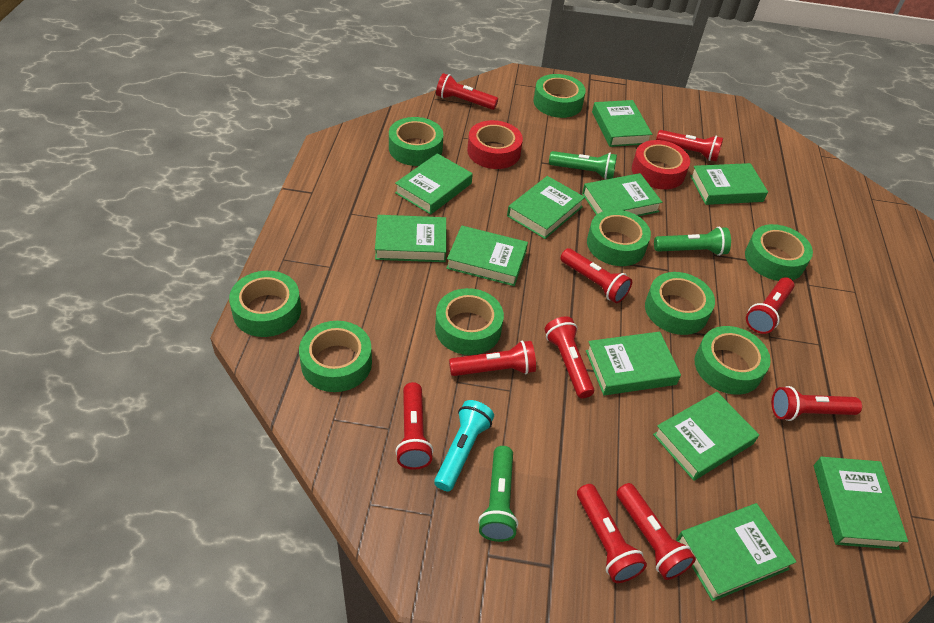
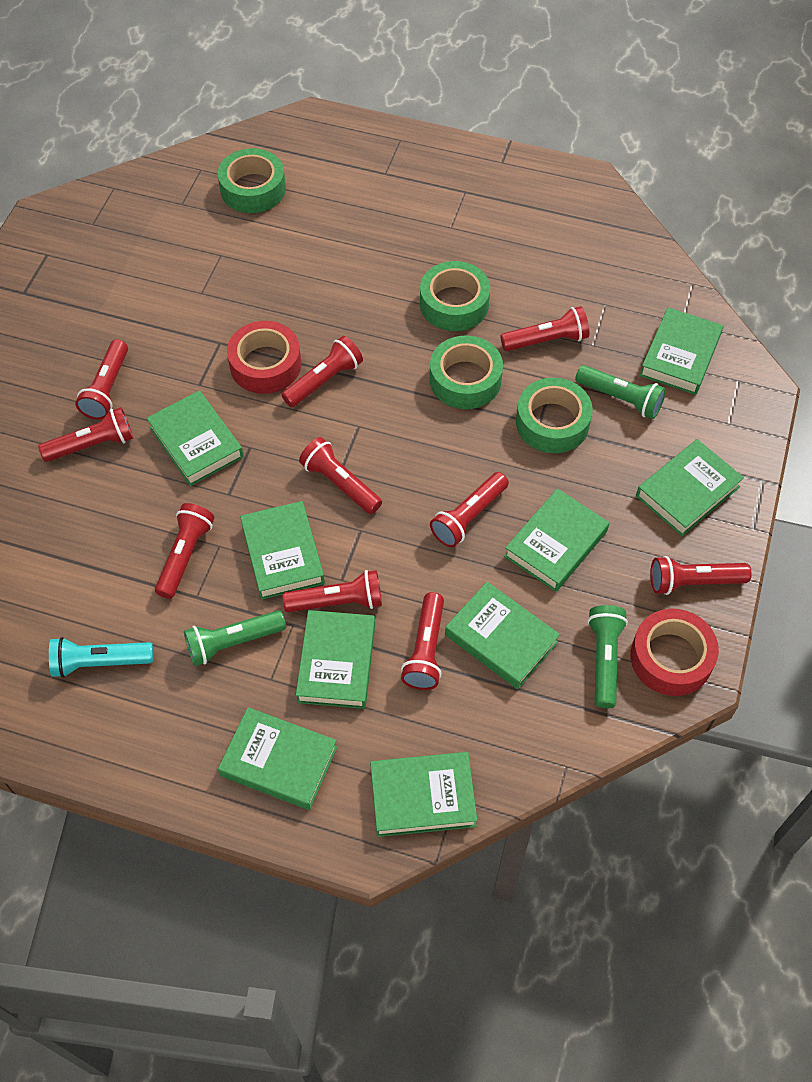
green book: 11 -> 9
green tape: 9 -> 4

